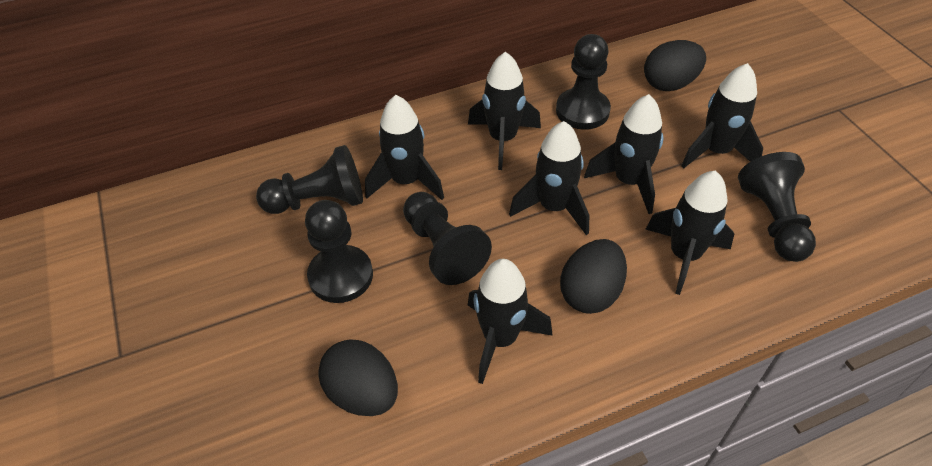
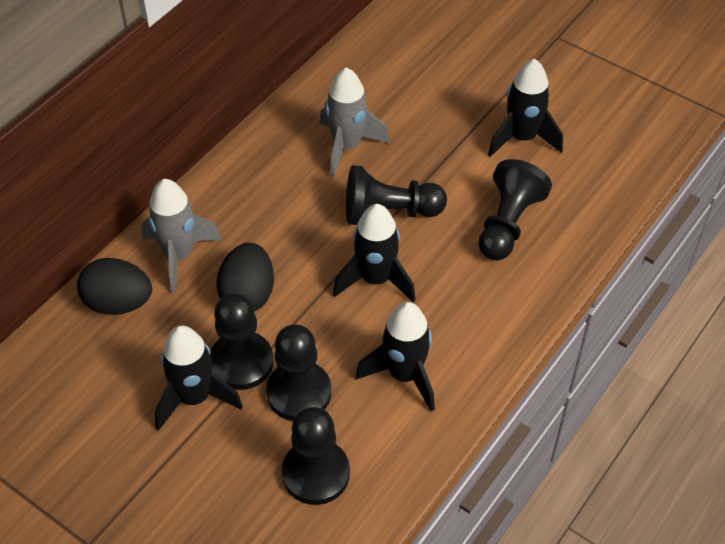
black egg: 3 -> 2
black rocket: 7 -> 4
grey rocket: 0 -> 2

